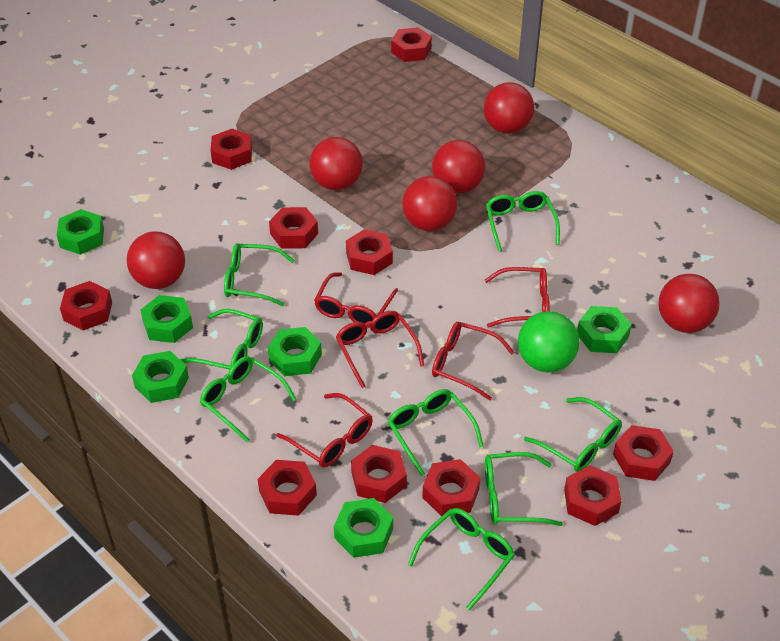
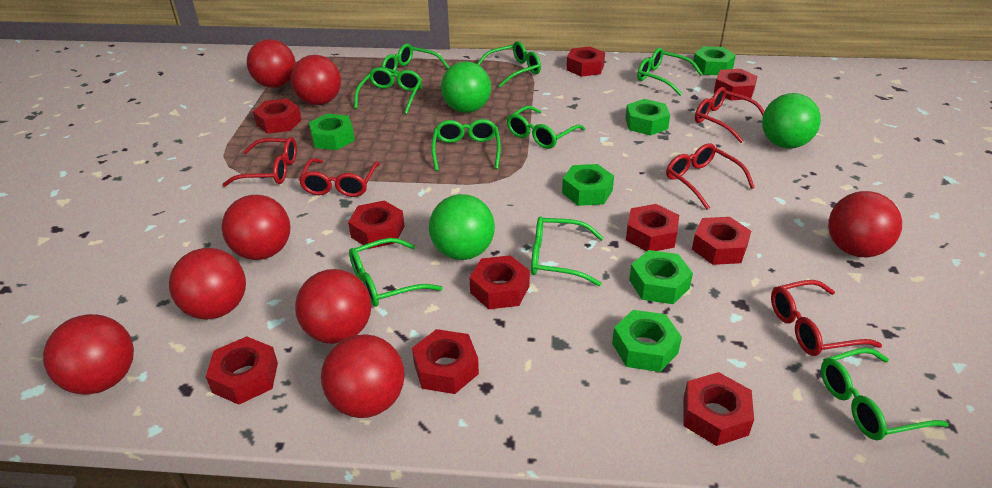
green ball: 1 -> 3
green glasses: 8 -> 9
red ball: 6 -> 8

